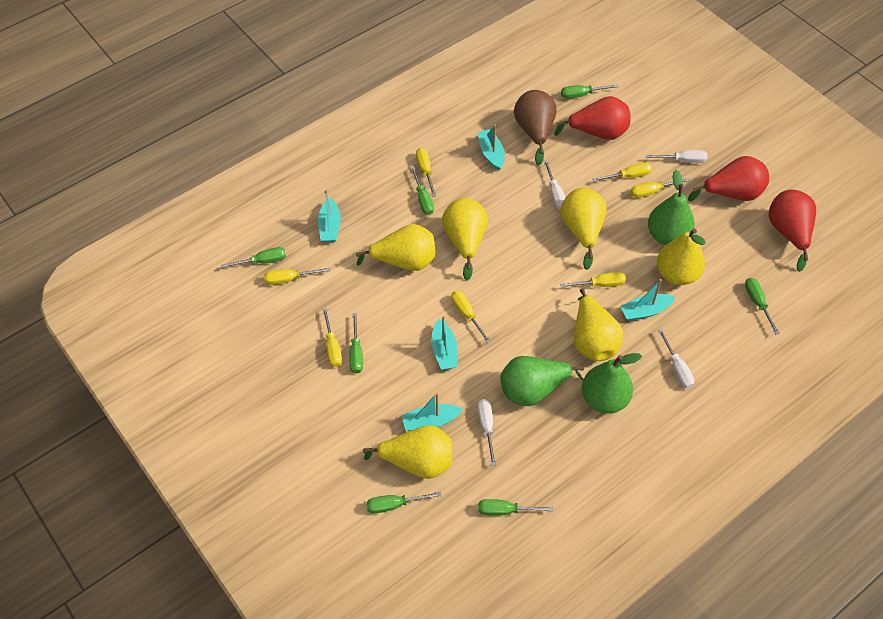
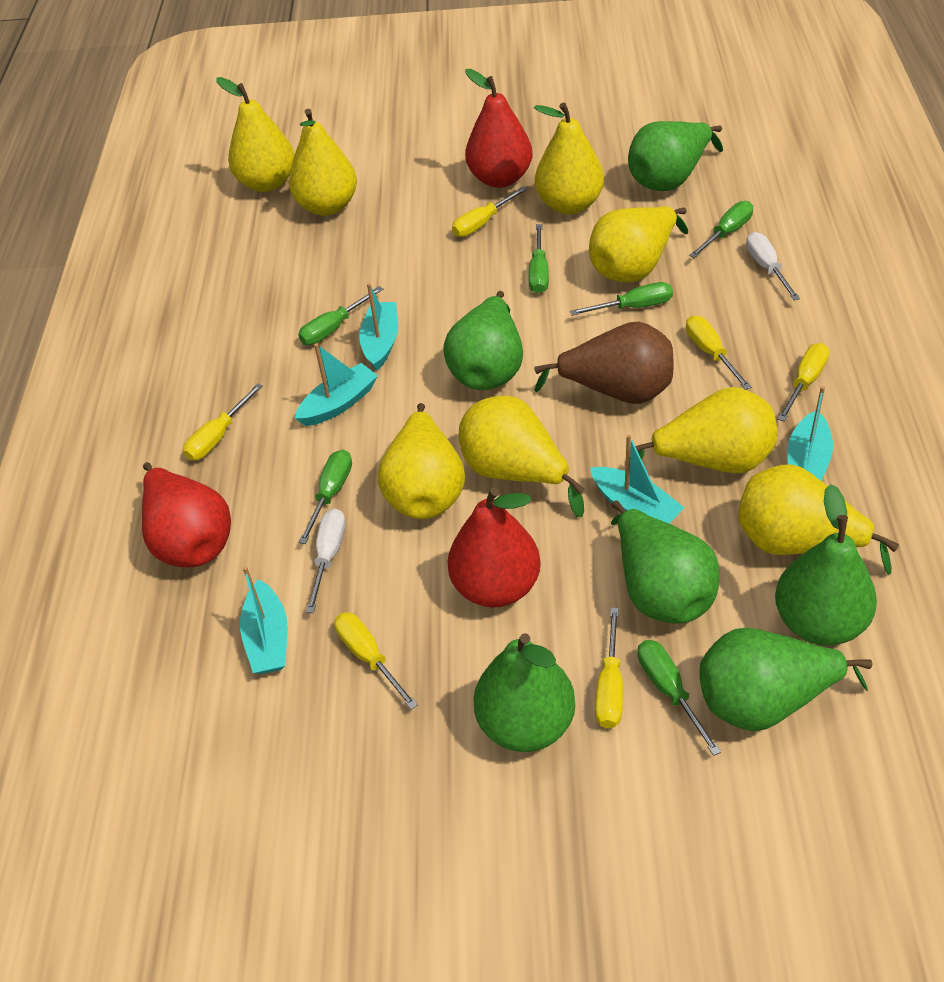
green pear: 3 -> 6
green screwdriver: 7 -> 6
white screwdriver: 4 -> 2
yellow pear: 6 -> 8
yellow screwdriver: 7 -> 6

